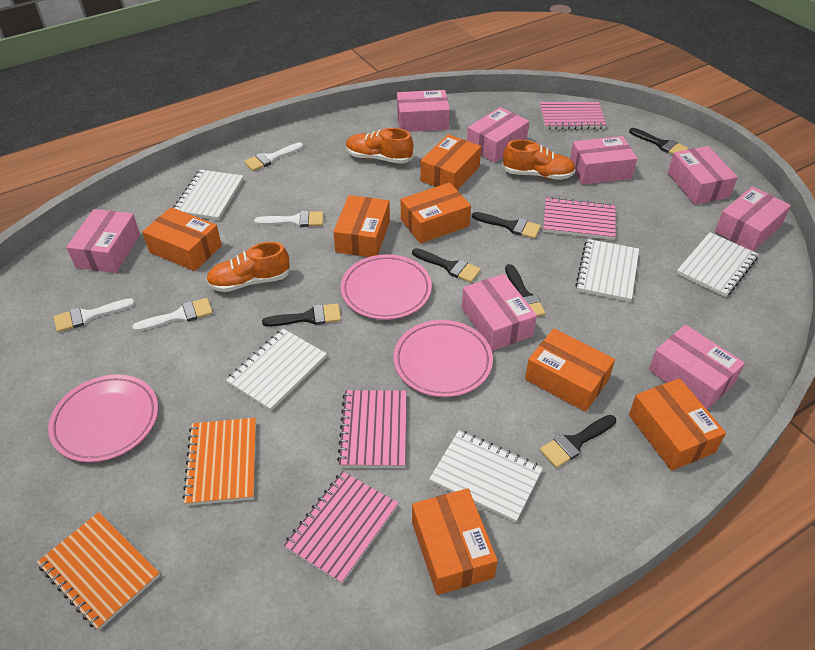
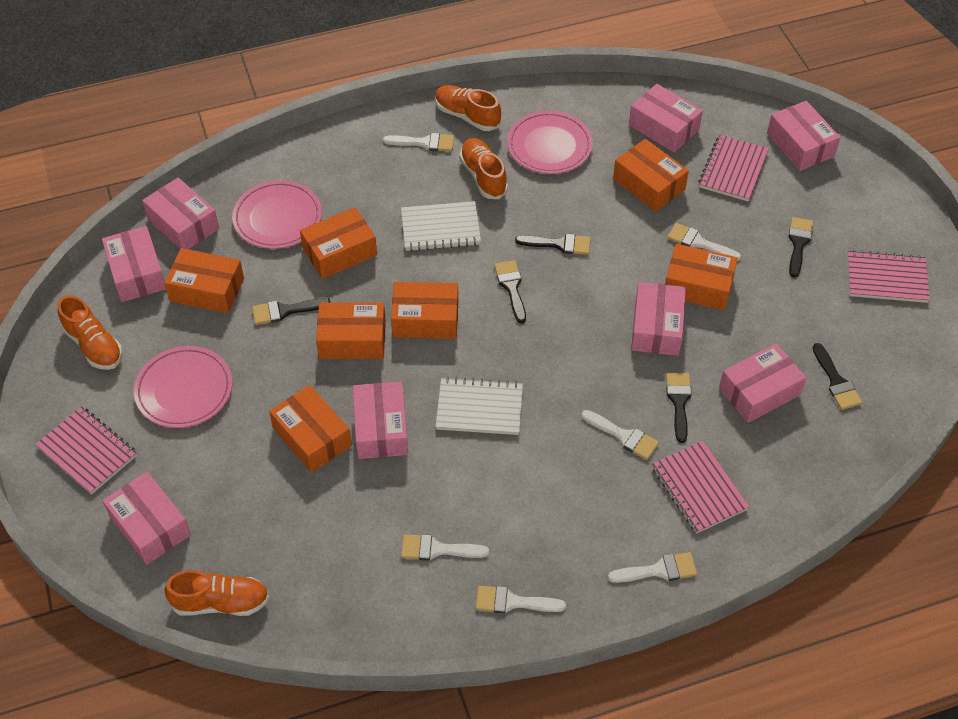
orange notebook: 2 -> 0
orange shoe: 3 -> 4
white brush: 4 -> 6
white notebook: 5 -> 2

